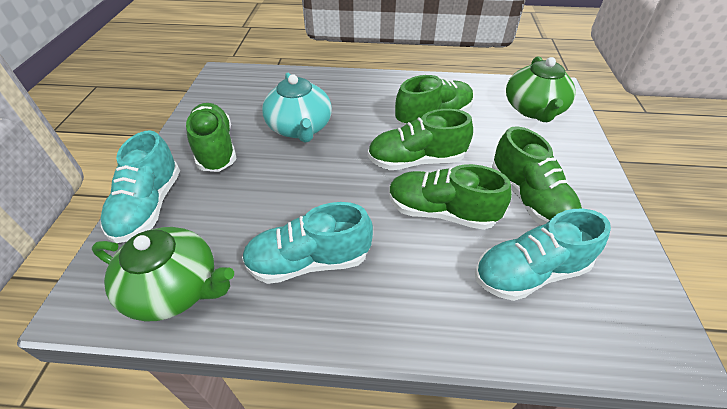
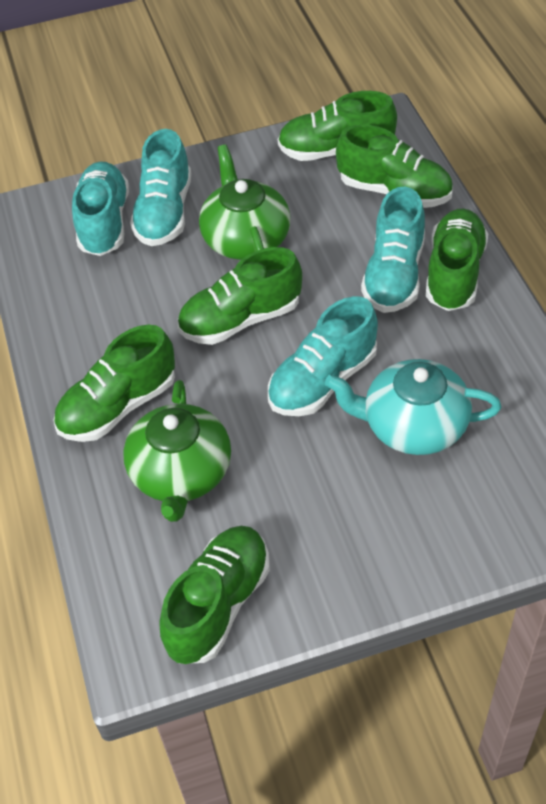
green shoe: 5 -> 6
turquoise shoe: 3 -> 4

